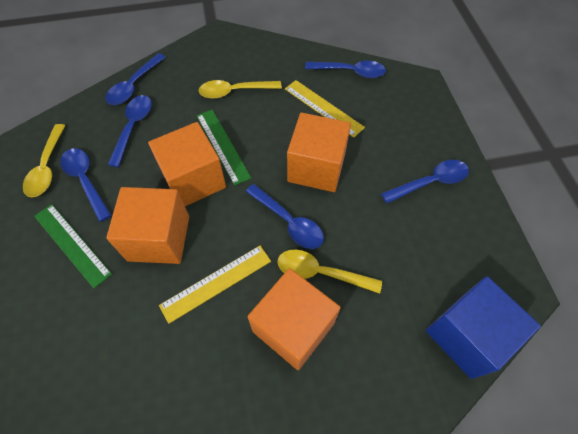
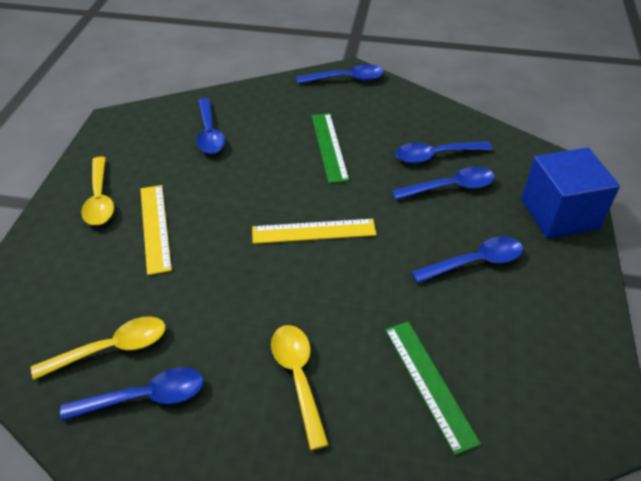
orange cube: 4 -> 0

